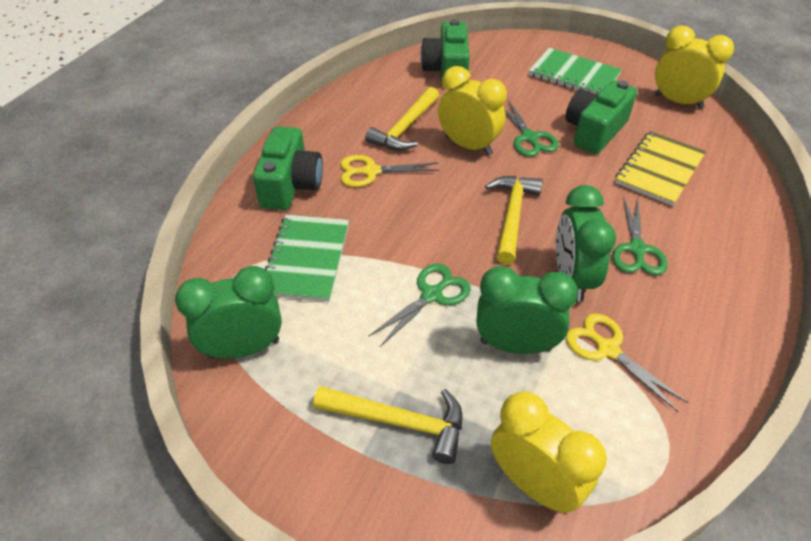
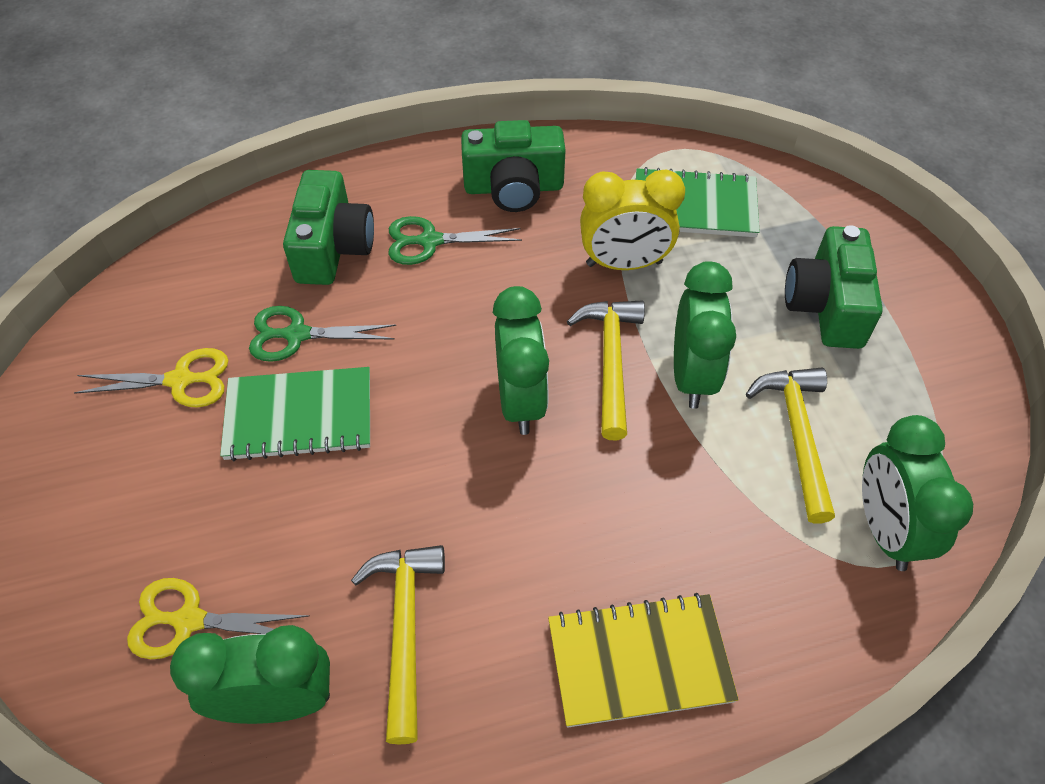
green clock: 3 -> 4
green scissors: 3 -> 2
yellow clock: 3 -> 1

